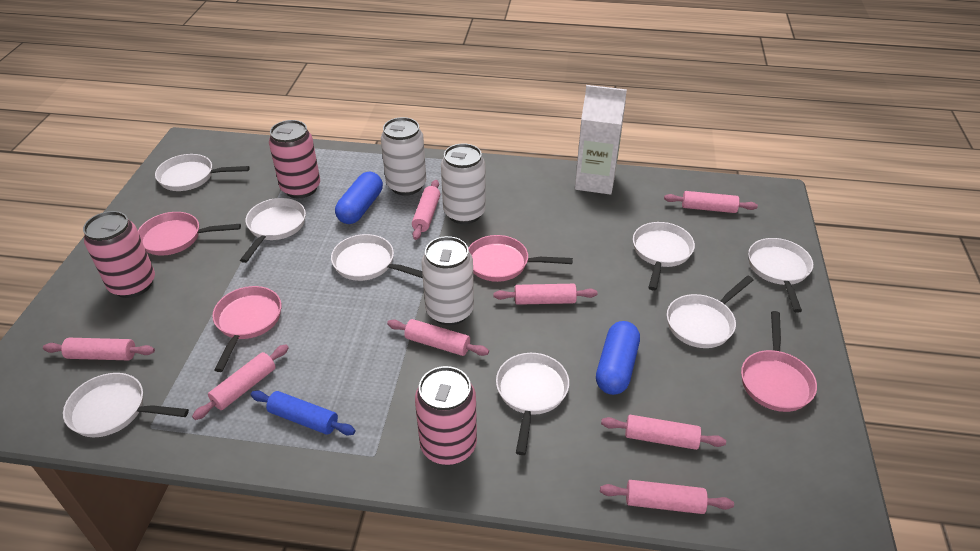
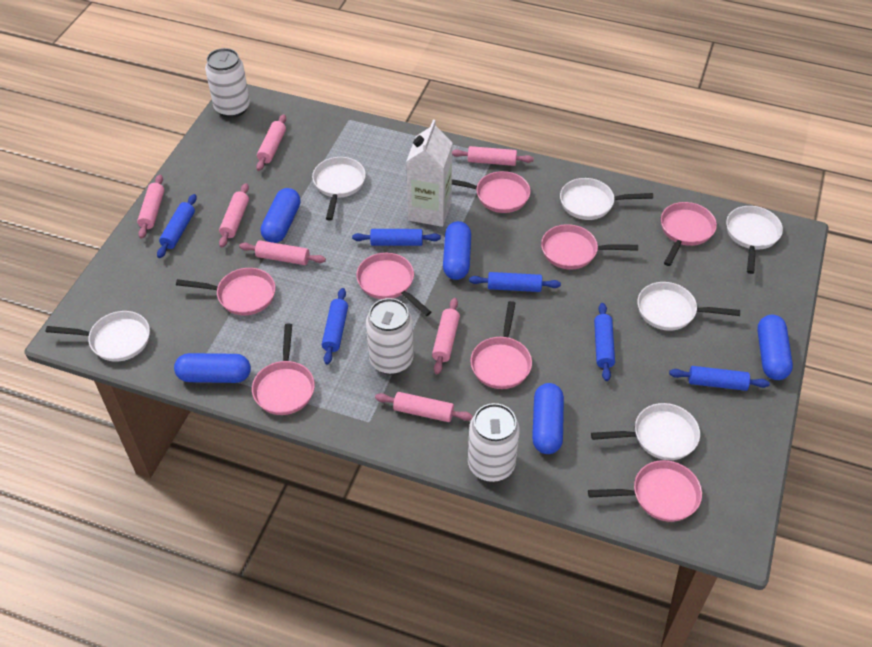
blue capsule: 2 -> 5
blue rolling pin: 1 -> 6
pink can: 3 -> 0
pink pan: 4 -> 8
pink rolling pin: 8 -> 7
white pan: 8 -> 6

